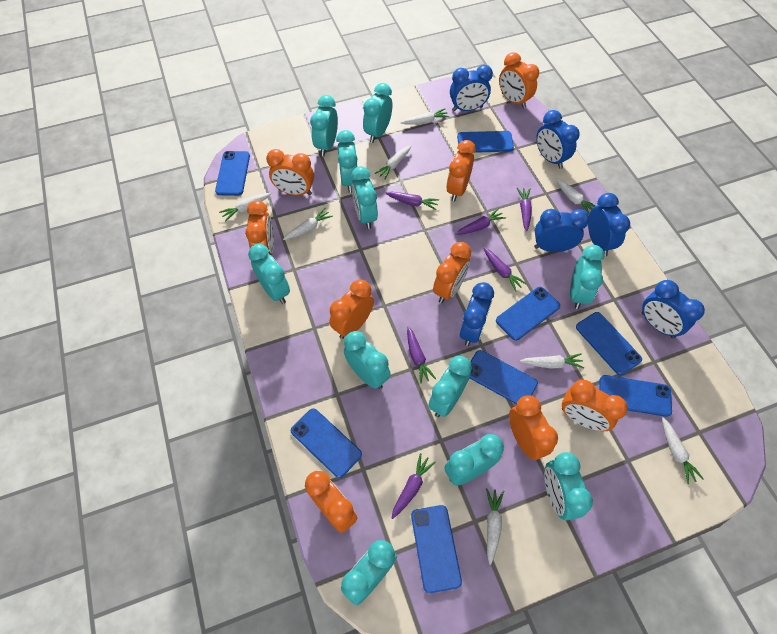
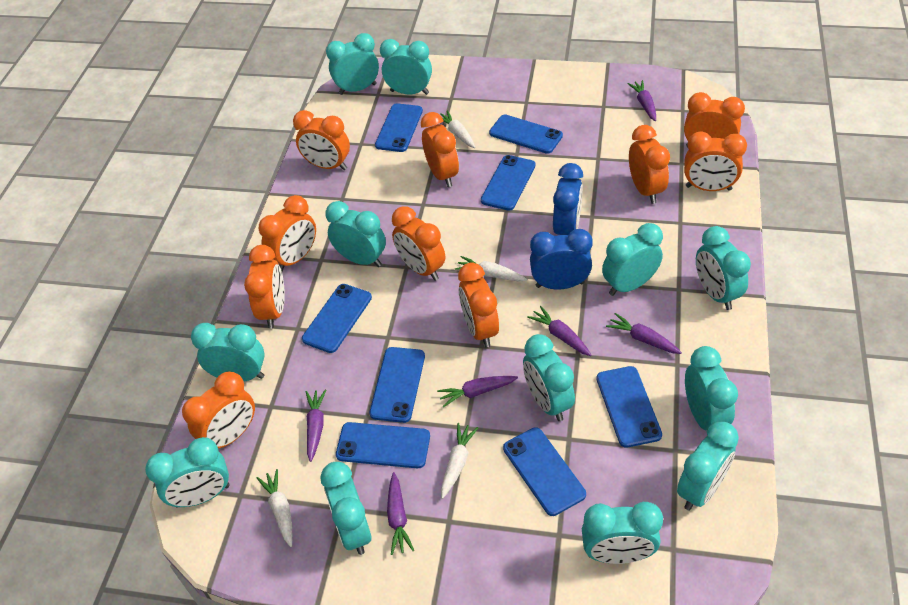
blue clock: 6 -> 2
orange clock: 9 -> 10
turquoise clock: 11 -> 12
white carrot: 8 -> 4

